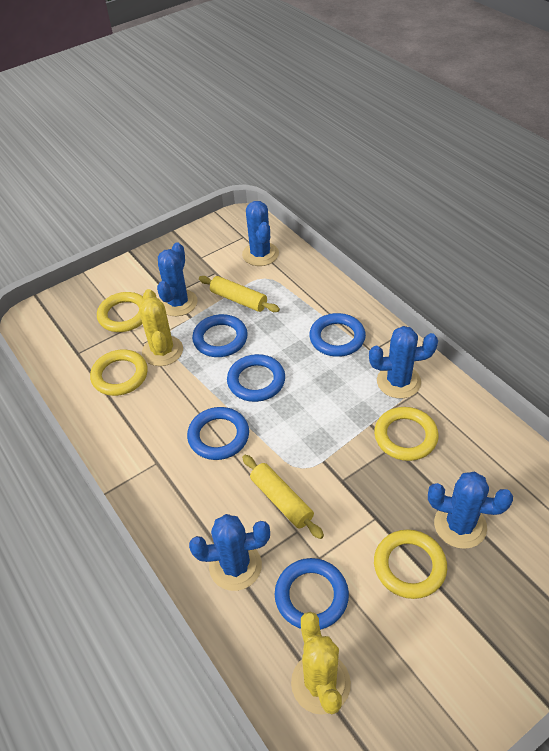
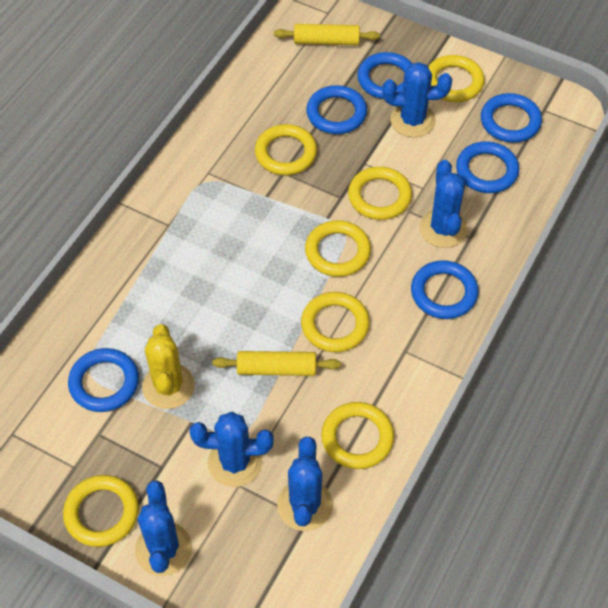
blue ring: 5 -> 6
yellow cactus: 2 -> 1
yellow ring: 4 -> 7

